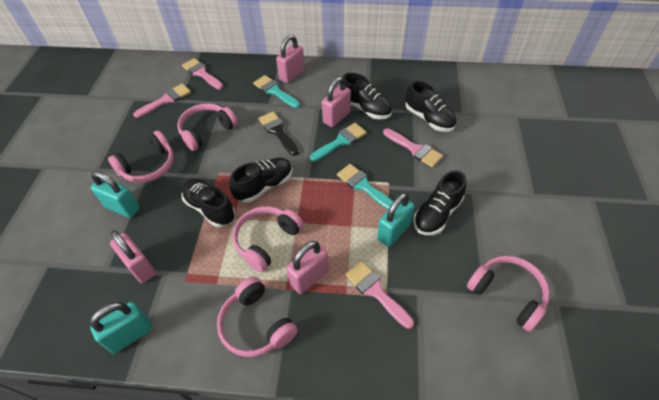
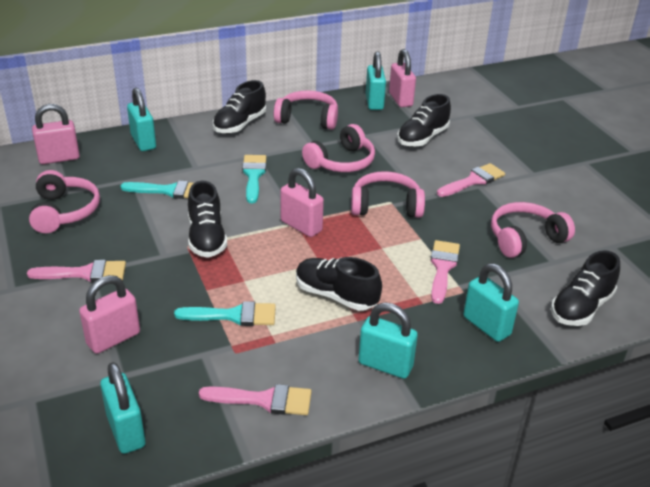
black brush: 1 -> 0
turquoise padlock: 3 -> 5

